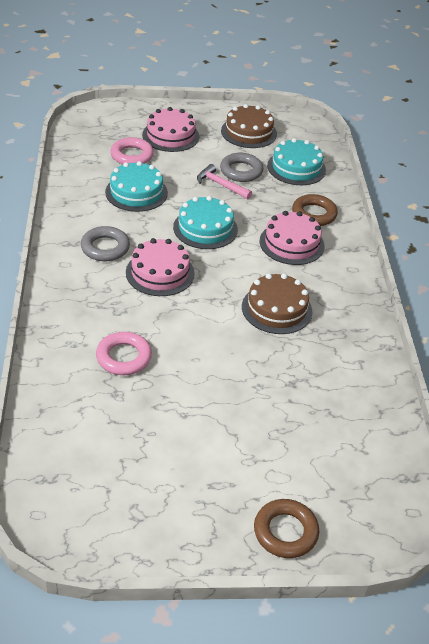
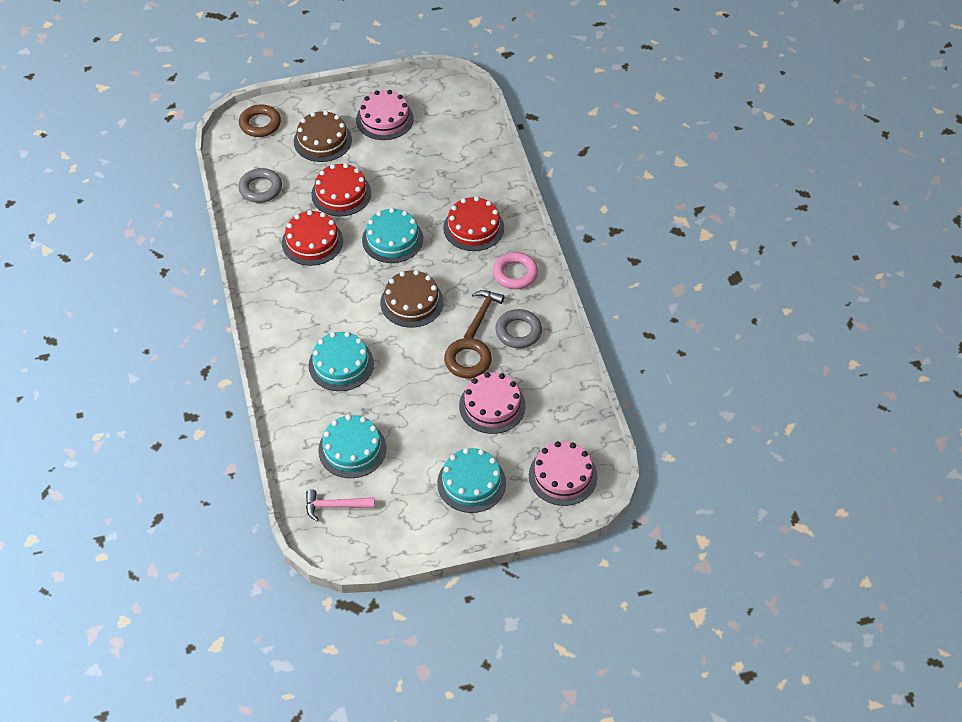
brown hammer: 0 -> 1
pink ring: 2 -> 1
red cake: 0 -> 3
turquoise cake: 3 -> 4

